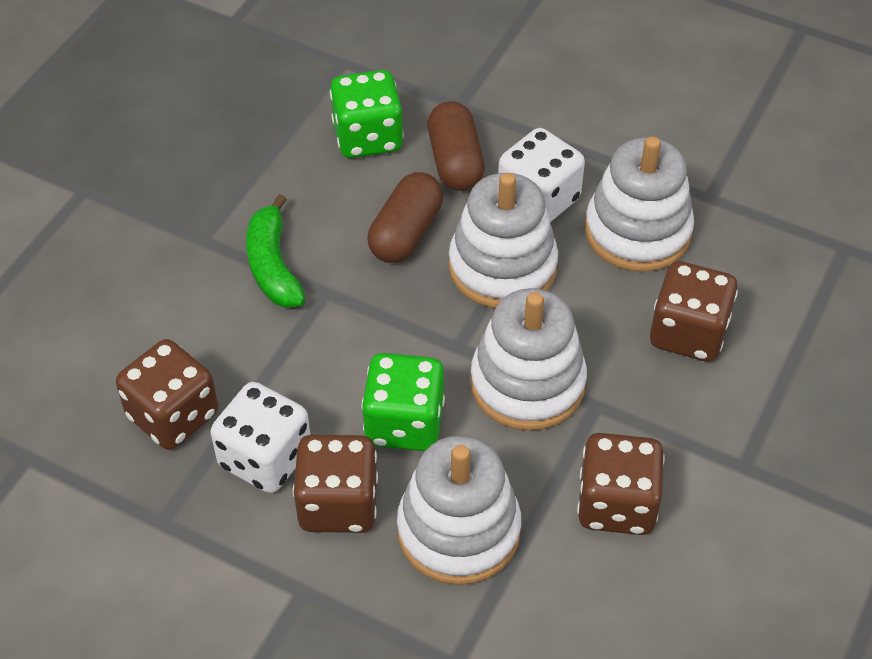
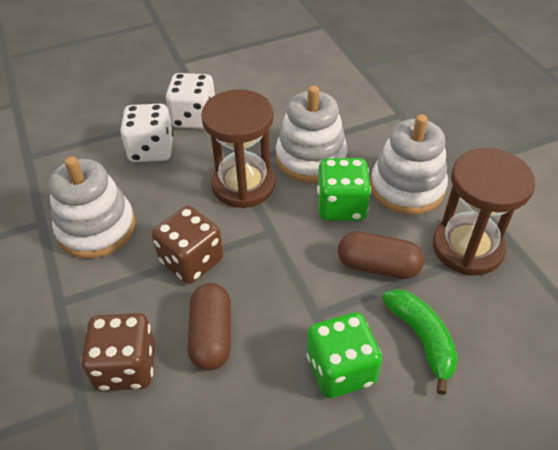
brown dice: 4 -> 2
brown hourglass: 0 -> 2
white stacking toy: 4 -> 3

